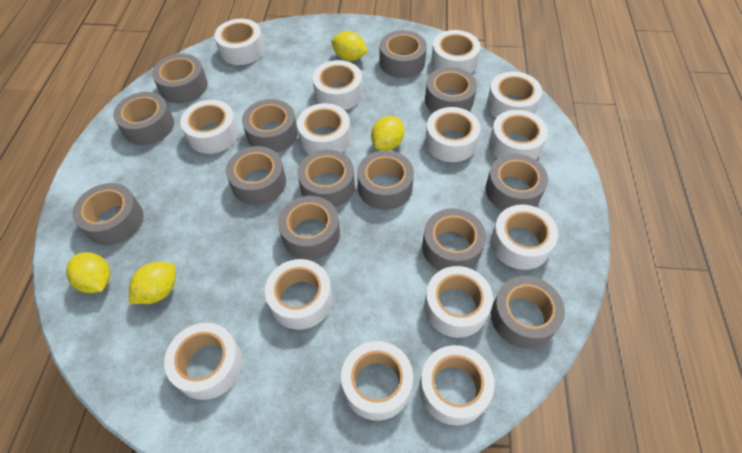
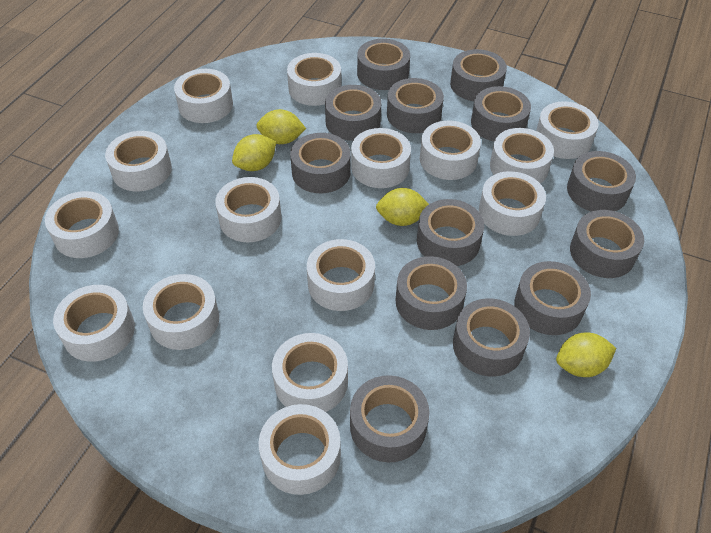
white tape: 14 -> 15

